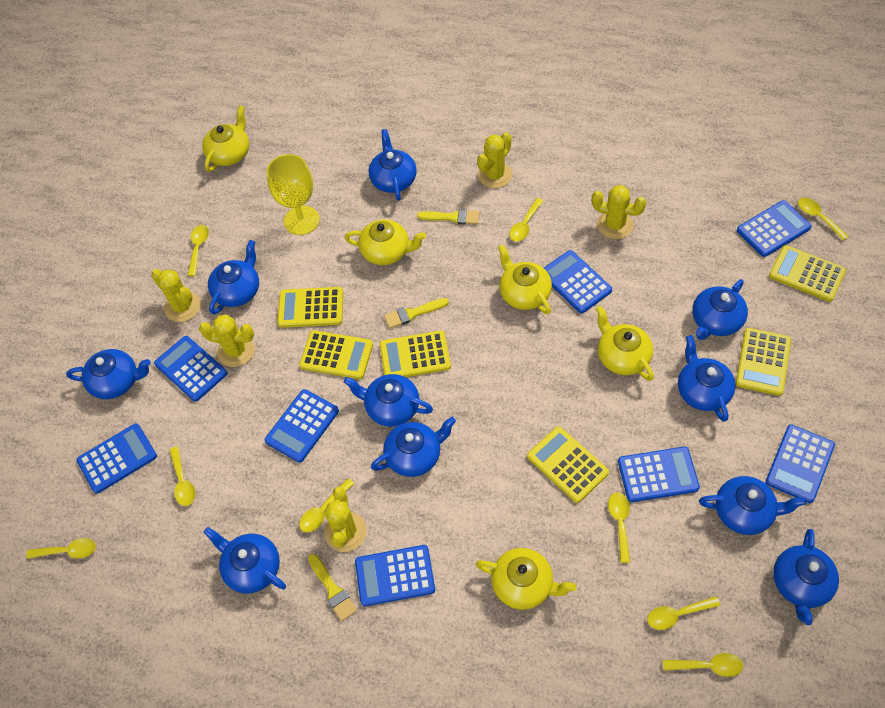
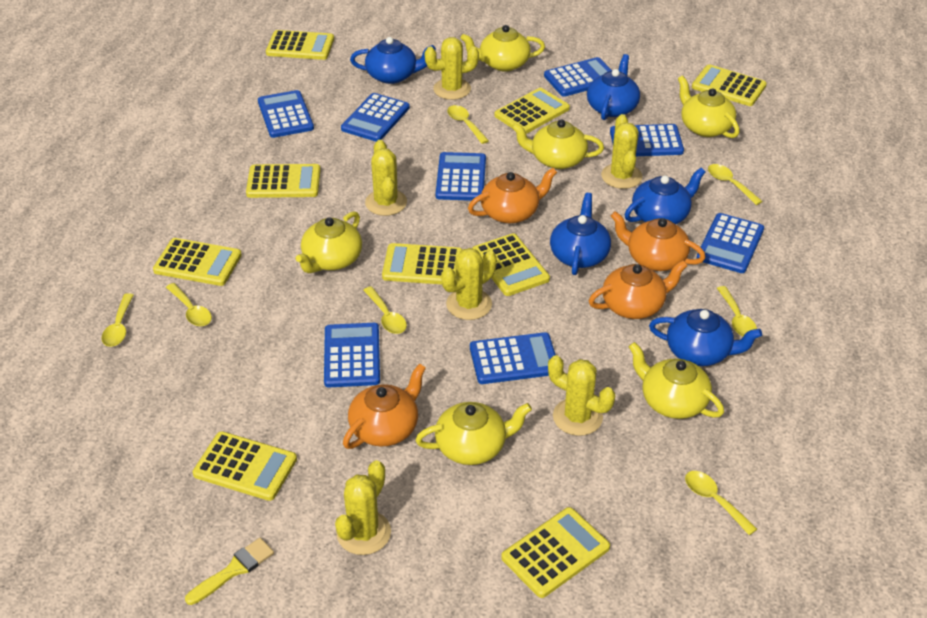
blue teapot: 10 -> 5
orange teapot: 0 -> 4
yellow brush: 3 -> 1
yellow cactus: 5 -> 6
yellow calculator: 6 -> 9
yellow goblet: 1 -> 0
yellow spoon: 9 -> 7
yellow teapot: 5 -> 6

